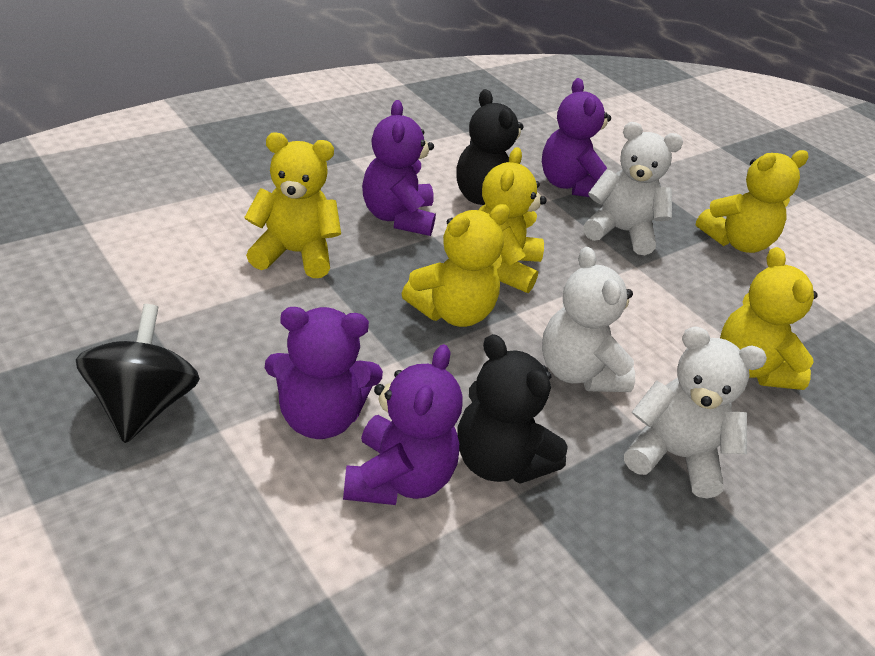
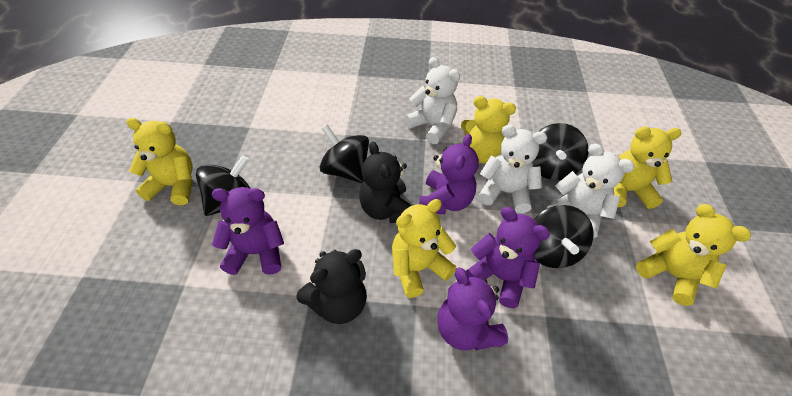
black spinning top: 1 -> 4

